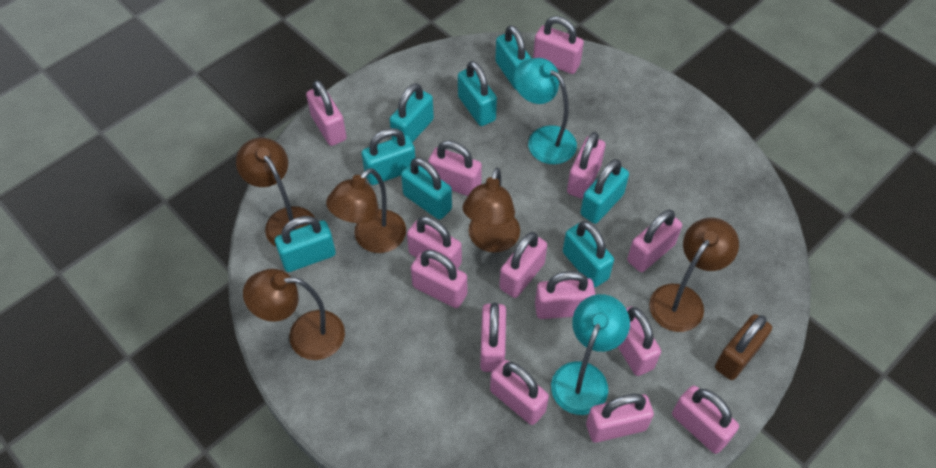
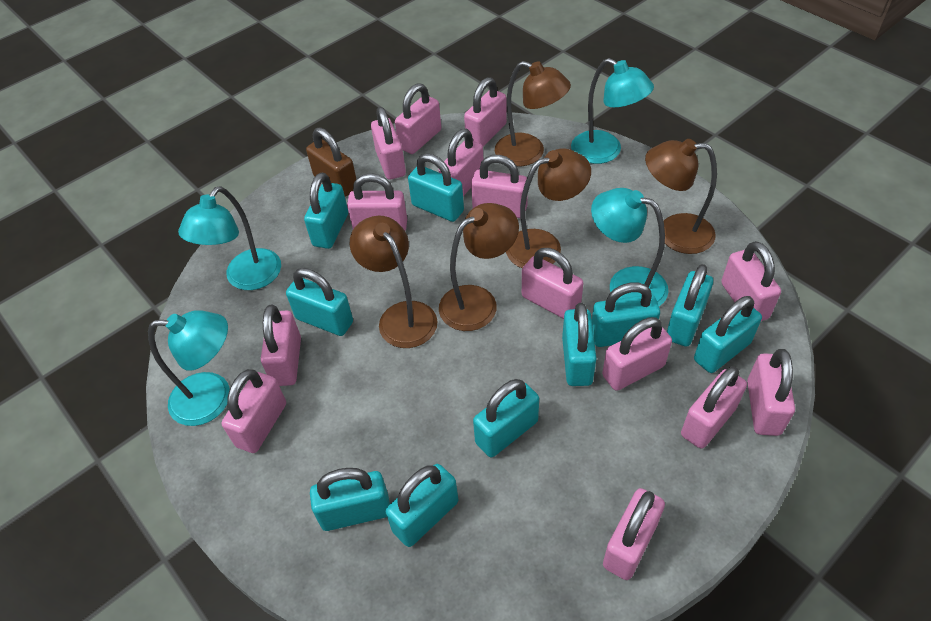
turquoise lamp: 2 -> 4
turquoise padlock: 8 -> 10

